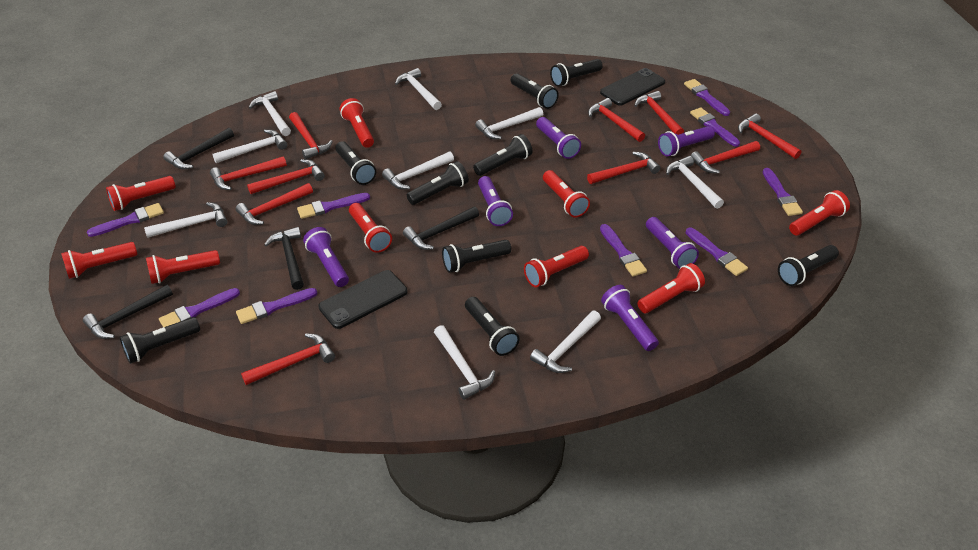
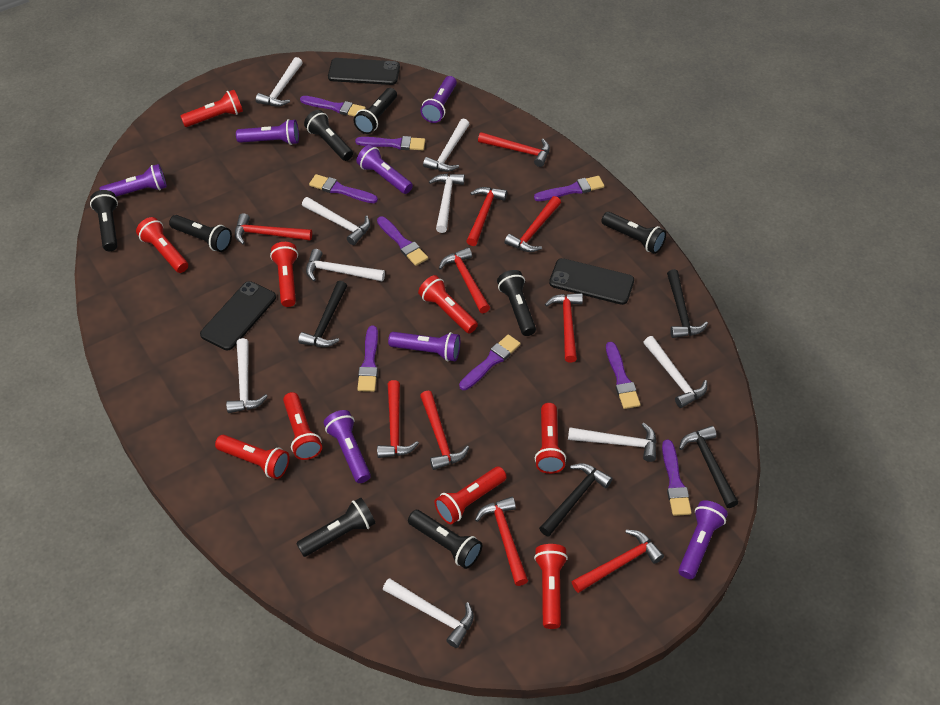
black flashlight: 9 -> 8
black phone: 2 -> 3
purple flashlight: 6 -> 7

